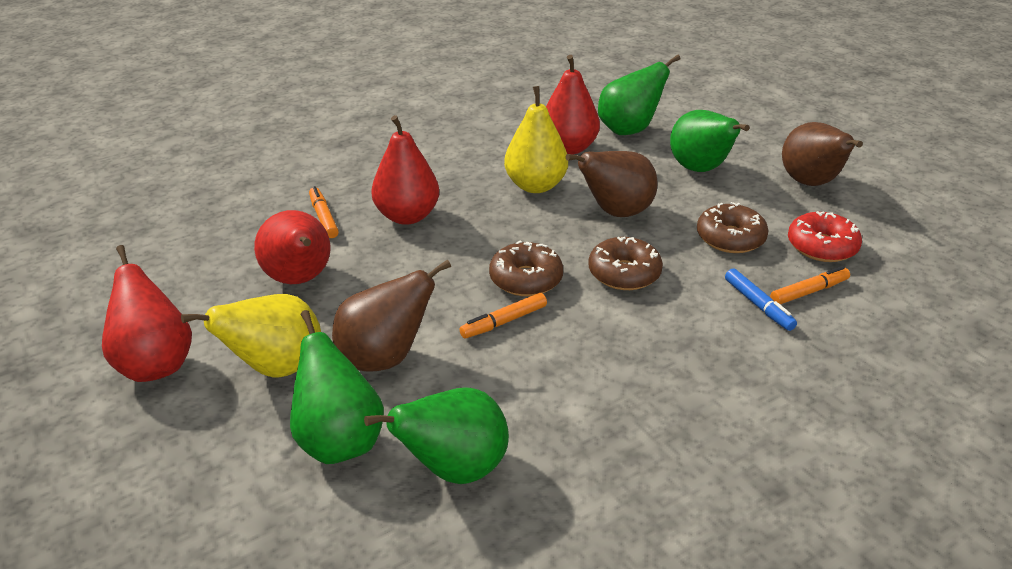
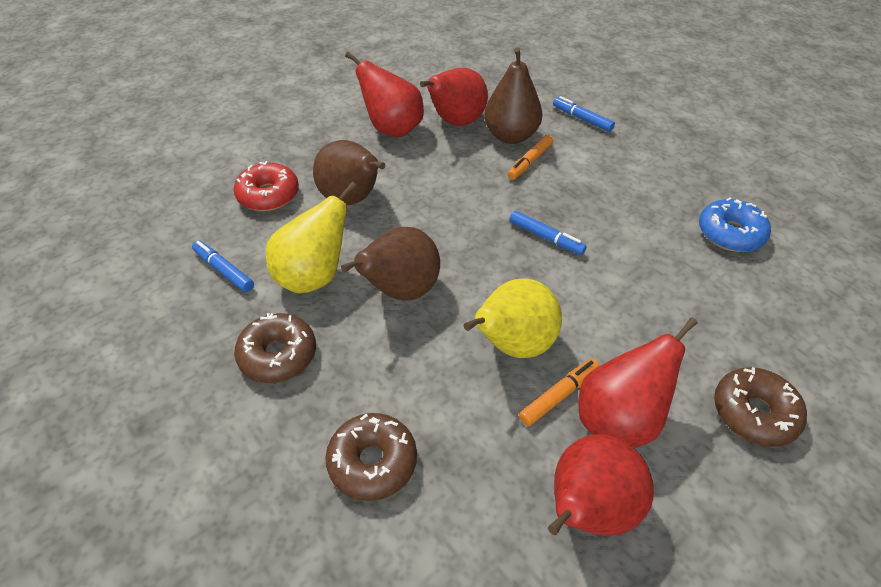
blue donut: 0 -> 1
blue marker: 1 -> 3
green pear: 4 -> 0
orange marker: 3 -> 2

